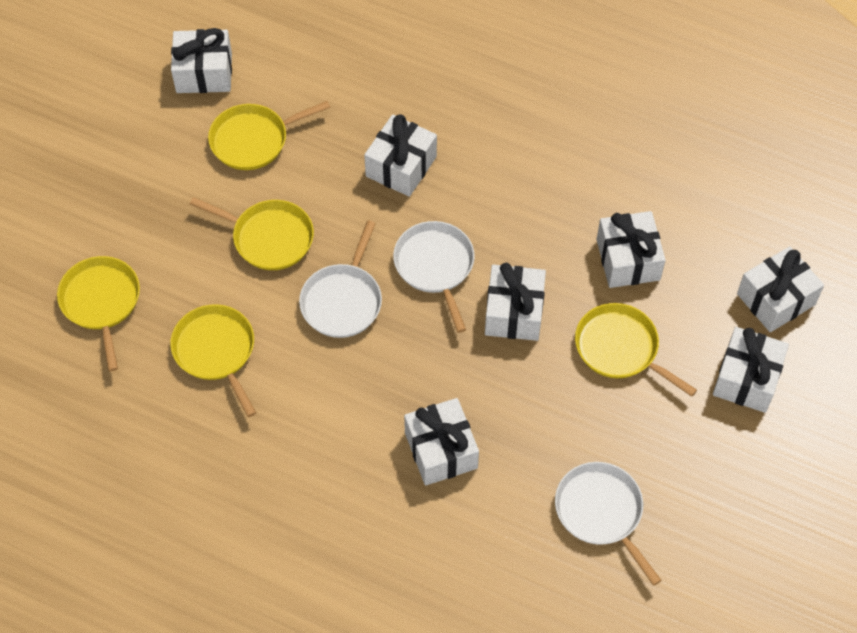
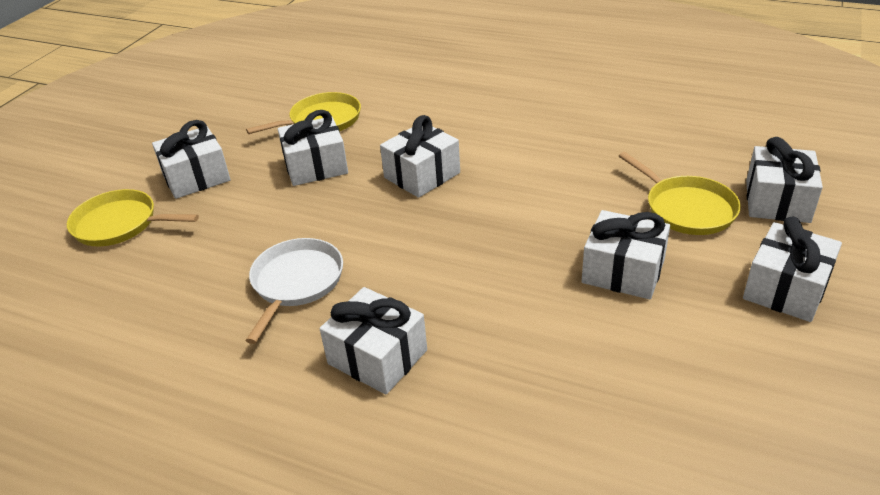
white pan: 3 -> 1
yellow pan: 5 -> 3

